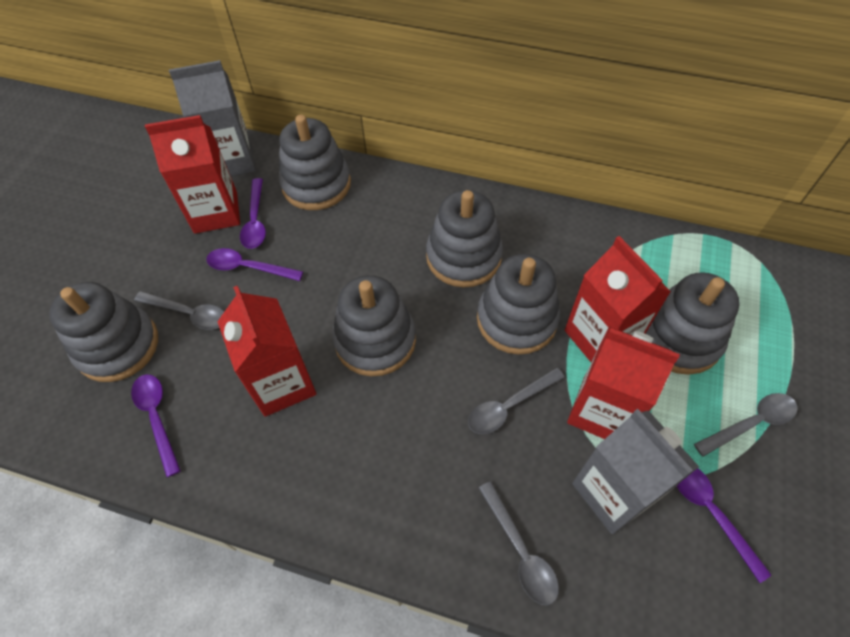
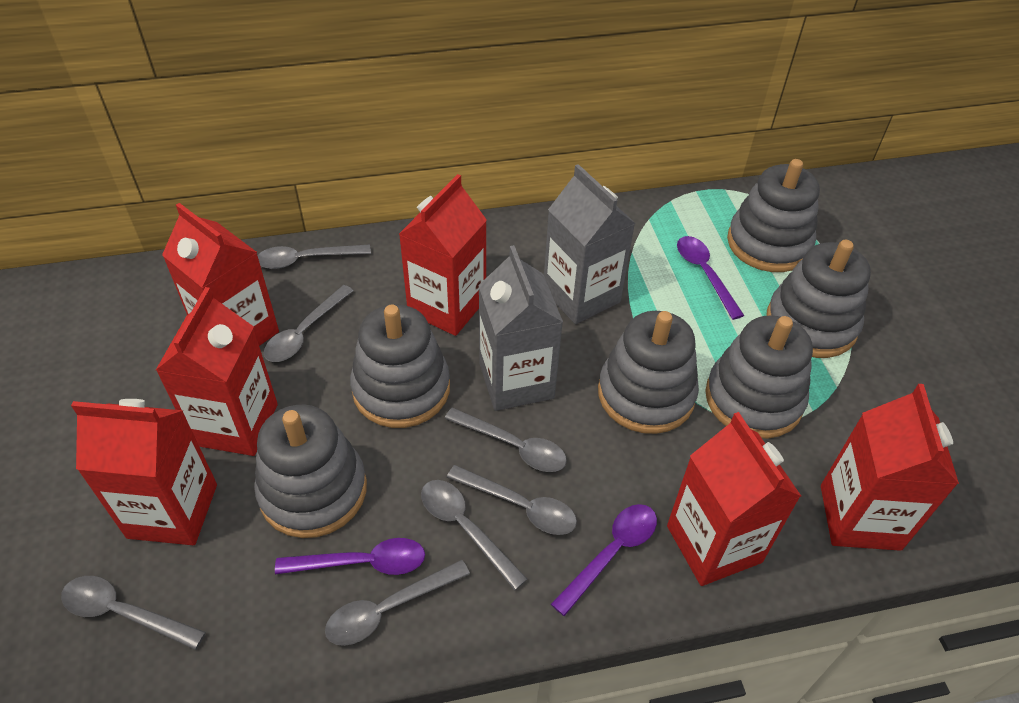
grey spoon: 4 -> 7
purple spoon: 4 -> 3
red carton: 4 -> 6

